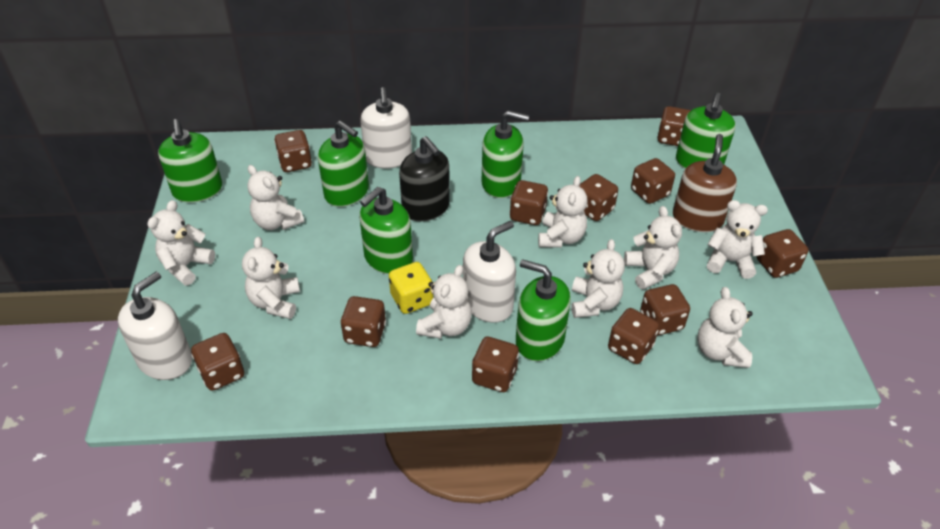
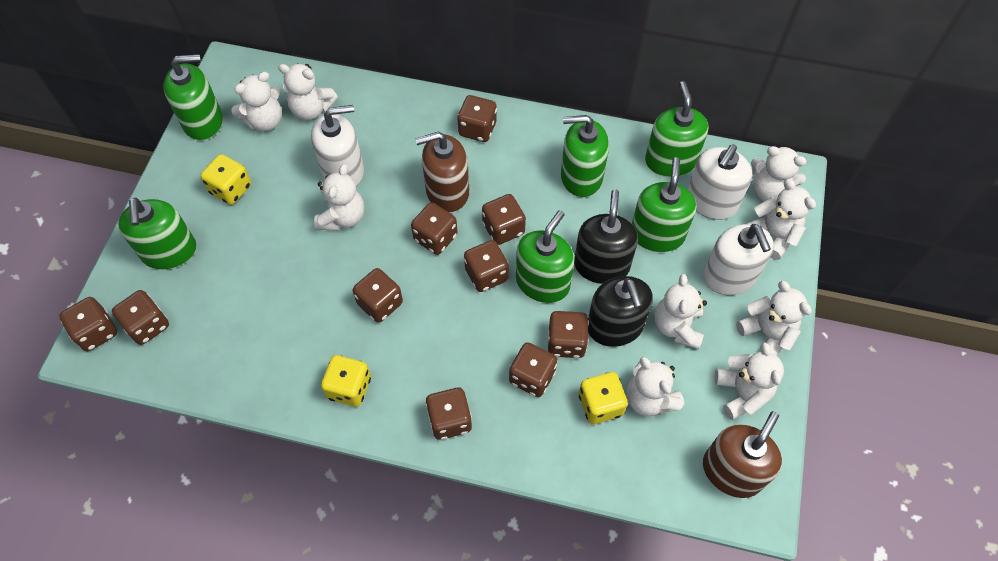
black soap dispenser: 1 -> 2
brown dice: 11 -> 10
brown soap dispenser: 1 -> 2
yellow dice: 1 -> 3

